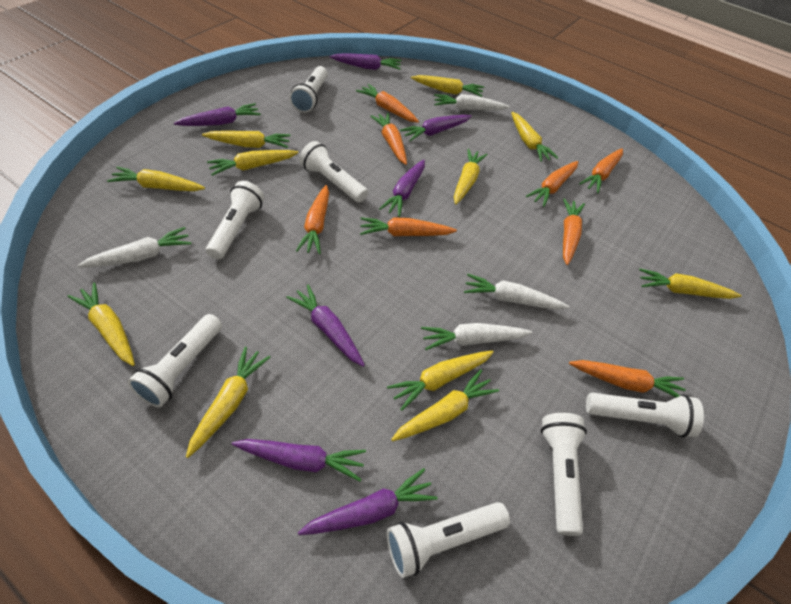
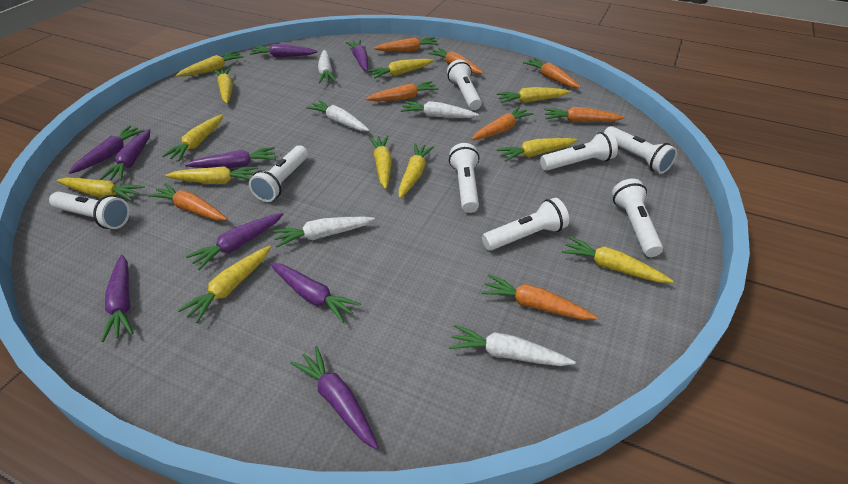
purple carrot: 7 -> 9
white carrot: 4 -> 5
white flashlight: 7 -> 8
yellow carrot: 11 -> 12

